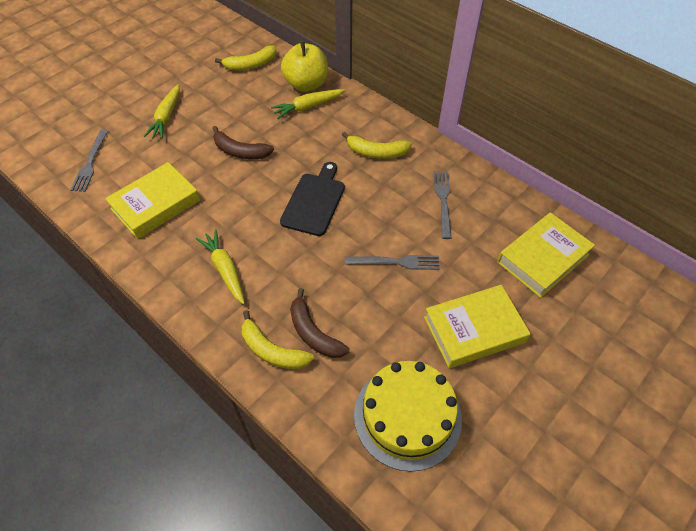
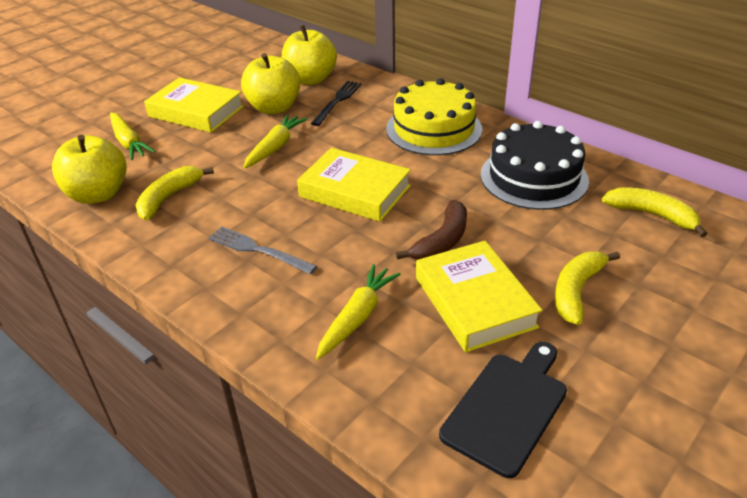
black cake: 0 -> 1
black fork: 0 -> 1
brown banana: 2 -> 1
grey fork: 3 -> 1
yellow apple: 1 -> 3

